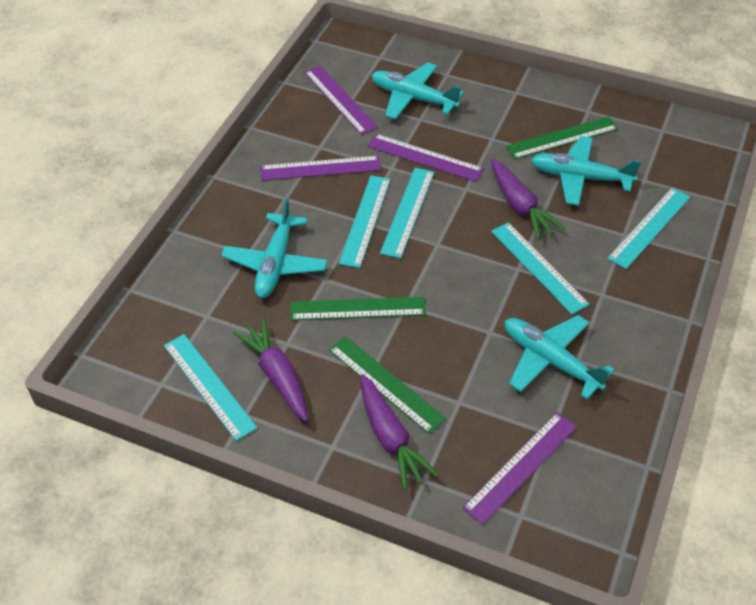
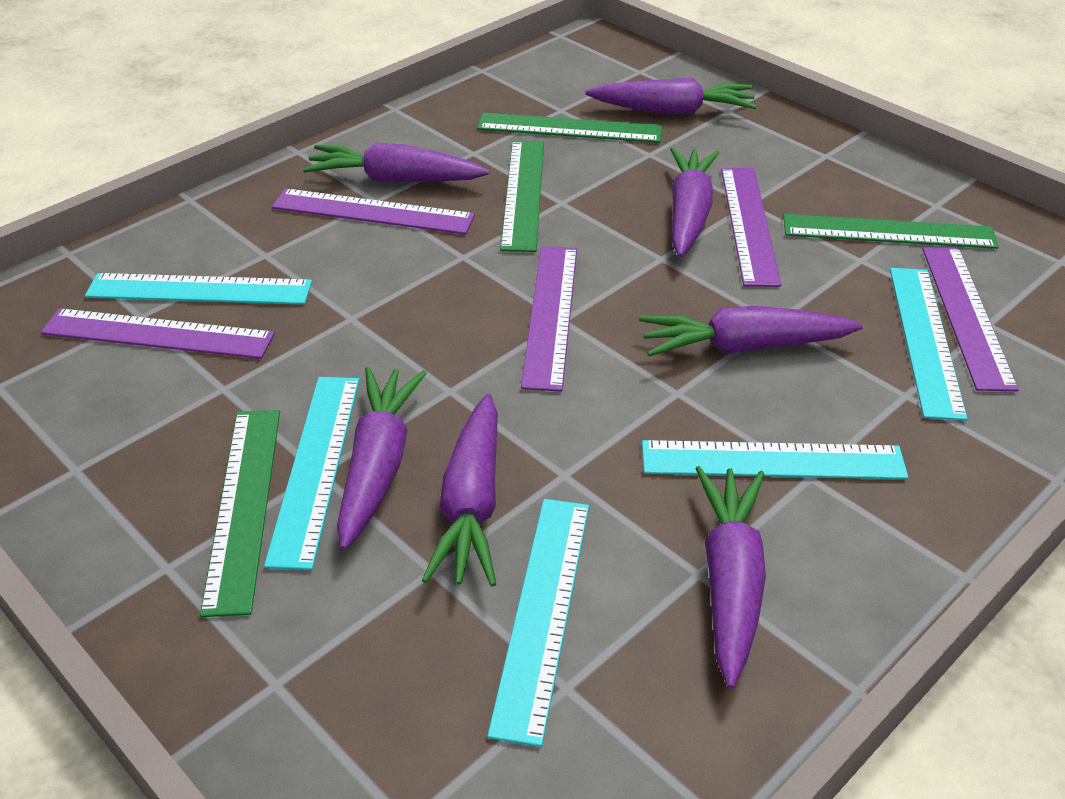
green ruler: 3 -> 4
purple carrot: 3 -> 7
purple ruler: 4 -> 5
turquoise plane: 4 -> 0

